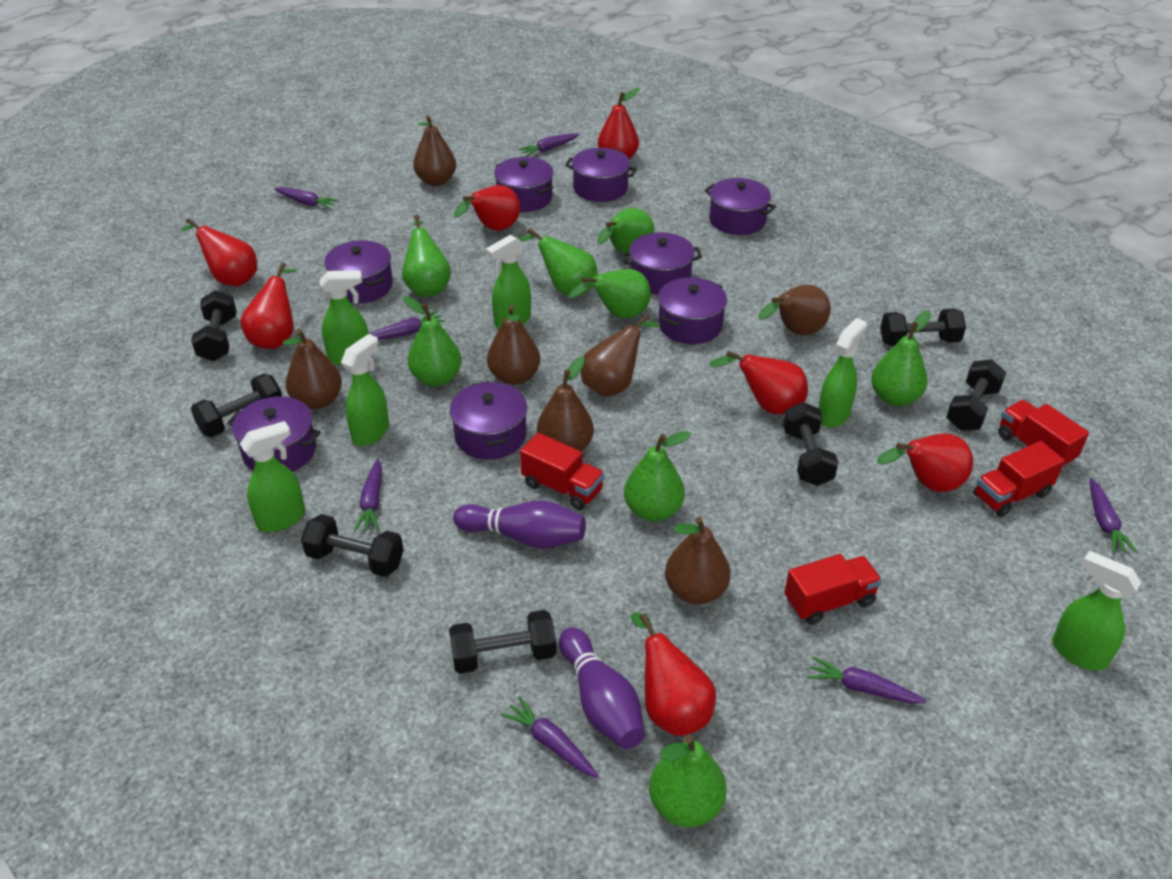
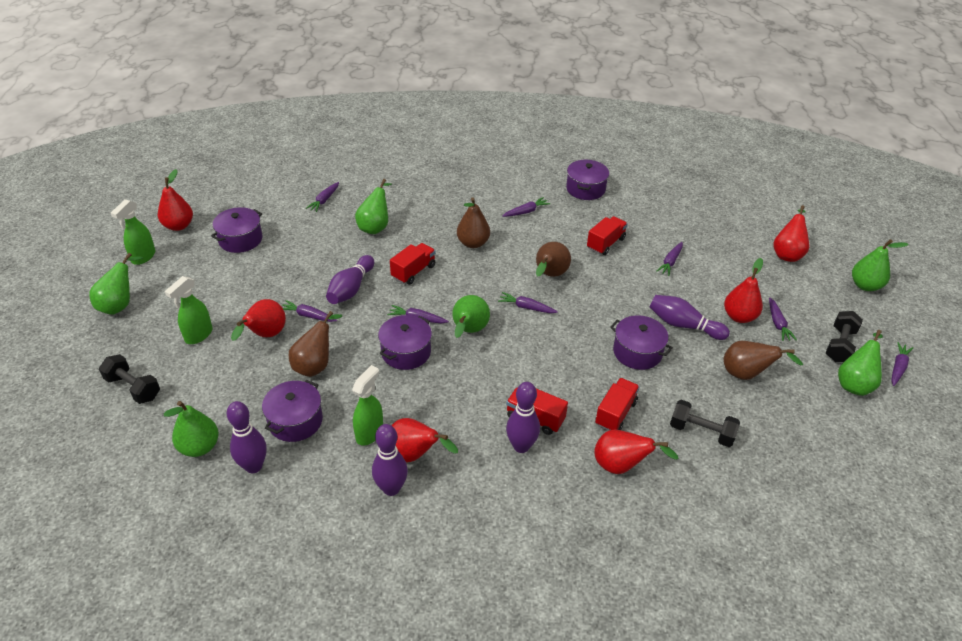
black dumbbell: 7 -> 3
brown pear: 7 -> 4
green pear: 8 -> 6
green spray bottle: 6 -> 3
purple bowling pin: 2 -> 5
purple carrot: 7 -> 8
purple pot: 8 -> 5
red pear: 7 -> 6

